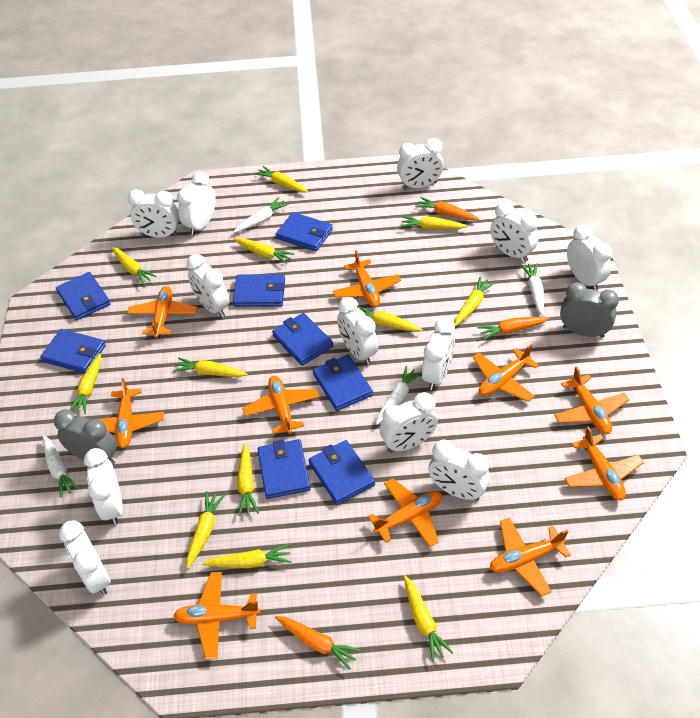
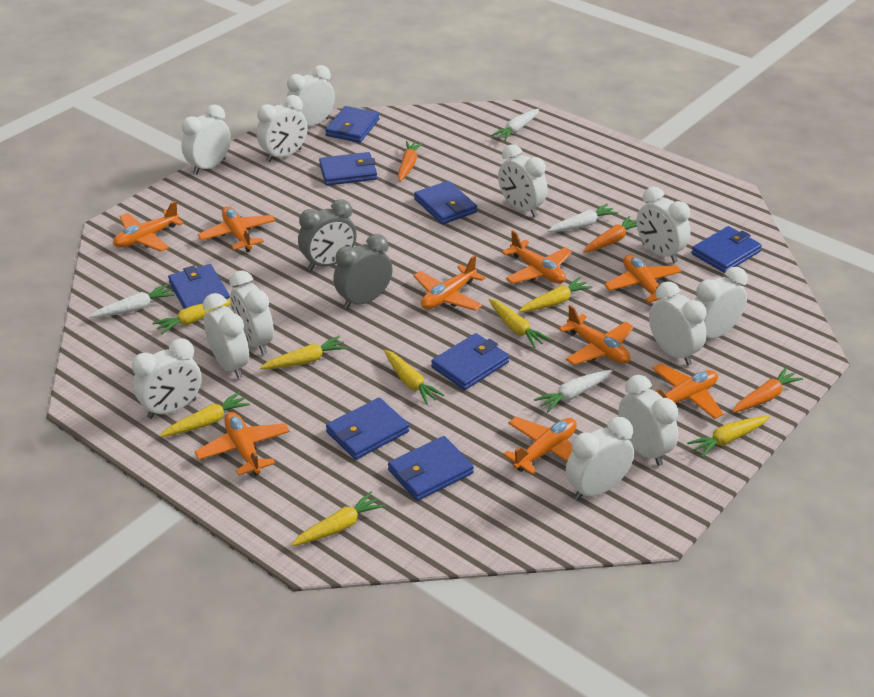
orange plane: 10 -> 9
yellow carrot: 12 -> 8

